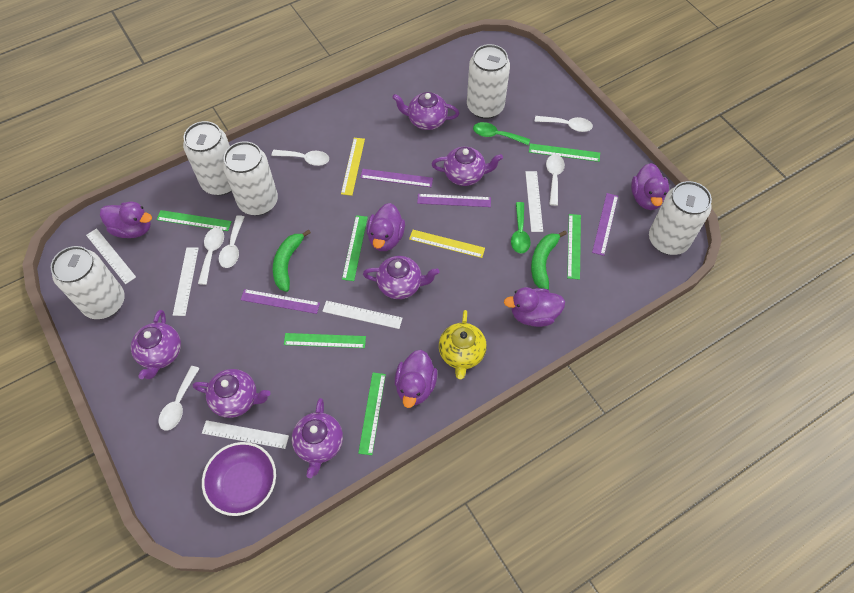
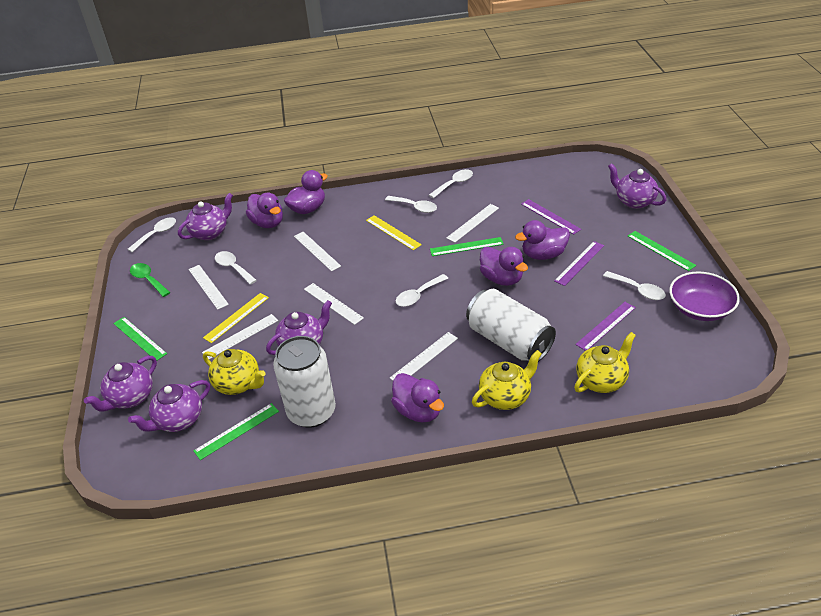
green banana: 2 -> 0
green ruler: 6 -> 4
green spoon: 2 -> 1
purple ruler: 4 -> 3
purple teapot: 6 -> 5
white can: 5 -> 2
white ruler: 5 -> 6
yellow teapot: 1 -> 3

